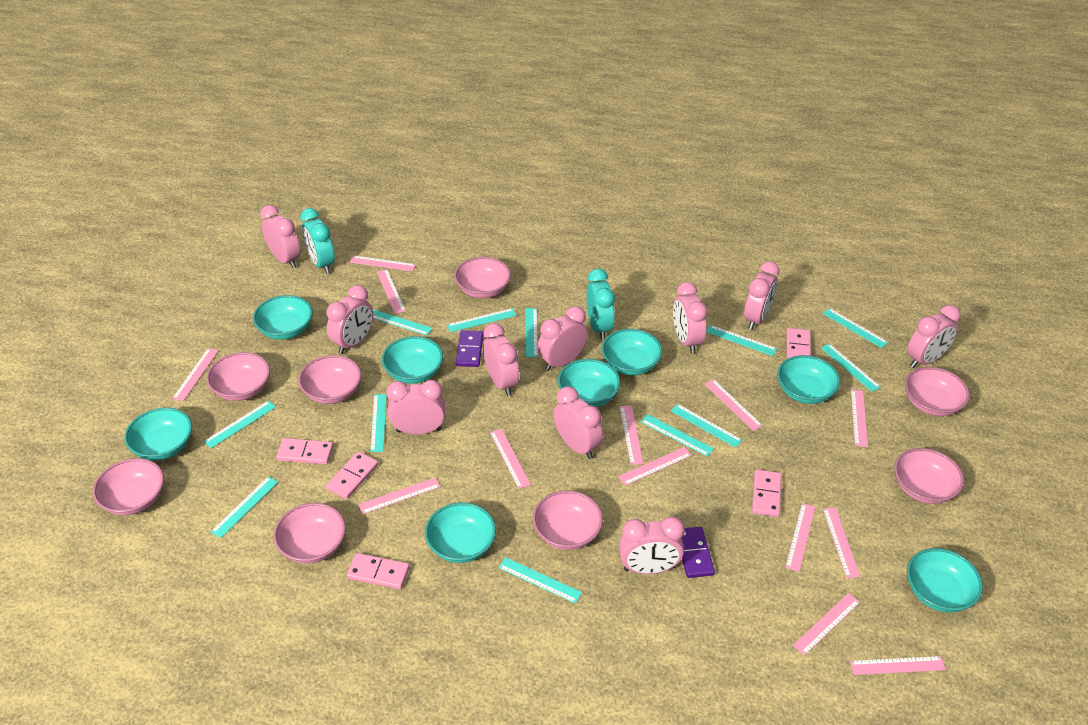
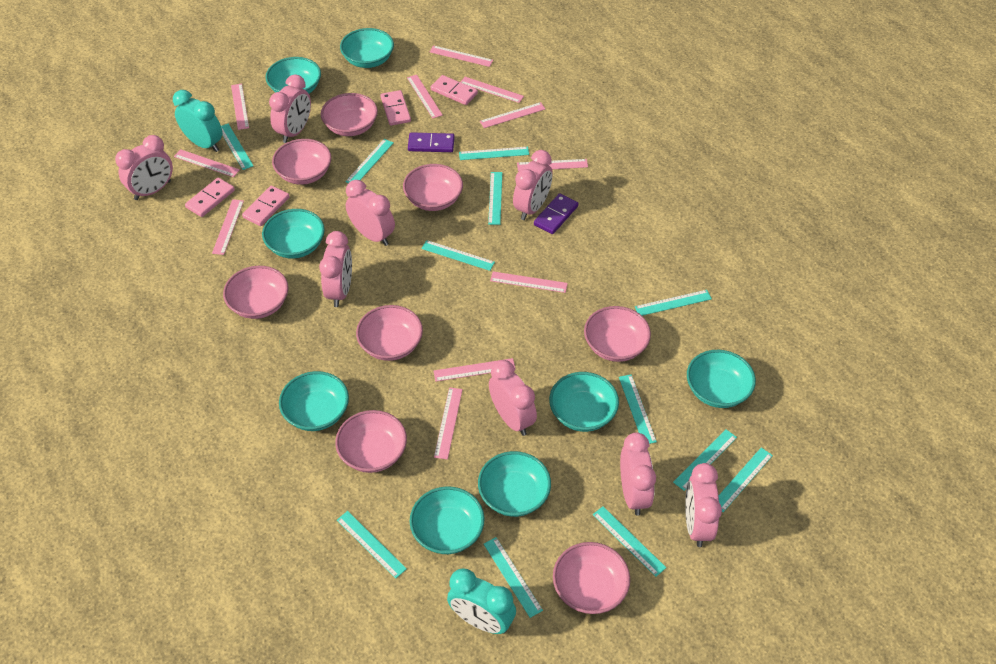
pink clock: 10 -> 8
pink domino: 5 -> 4
pink ruler: 13 -> 11

